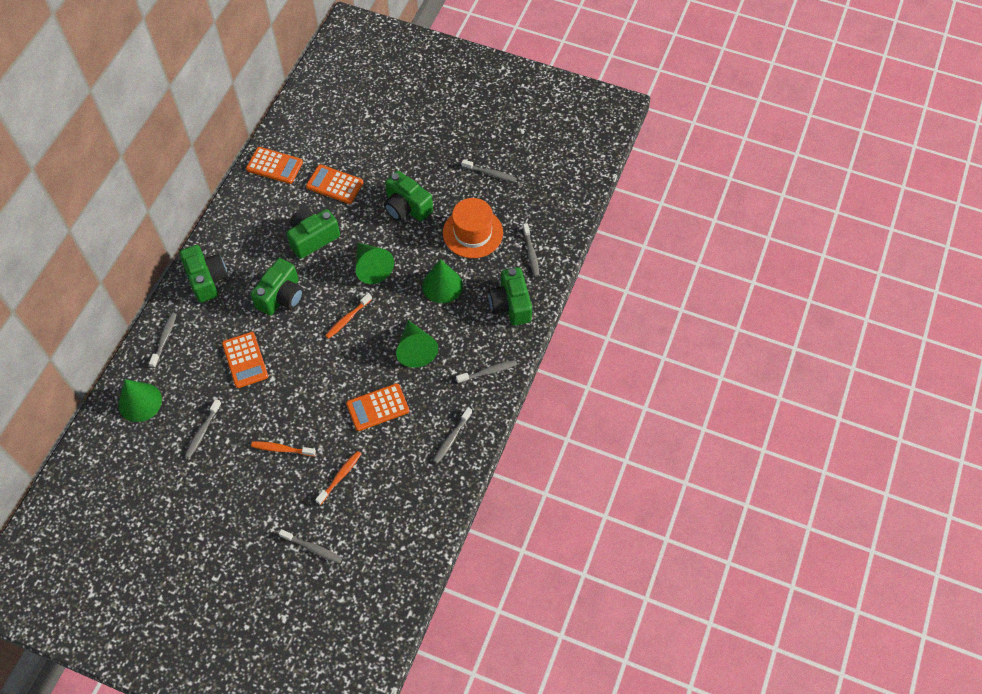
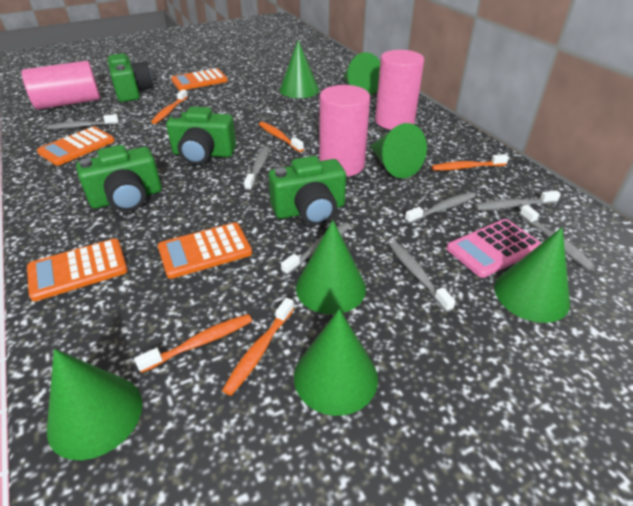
green camera: 5 -> 4
green cone: 4 -> 7
orange hat: 1 -> 0
orange toothbrush: 3 -> 5
pink calculator: 0 -> 1
pink cylinder: 0 -> 3

